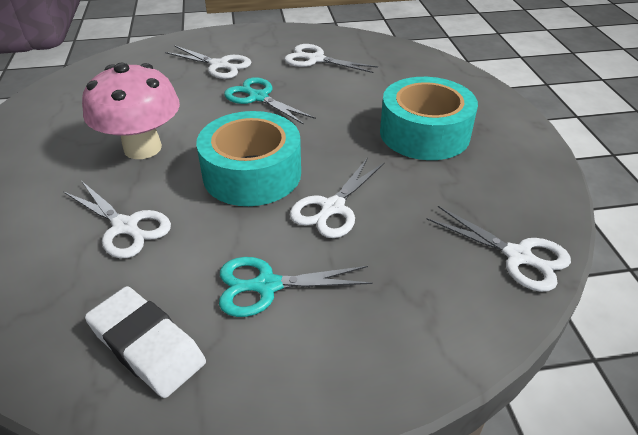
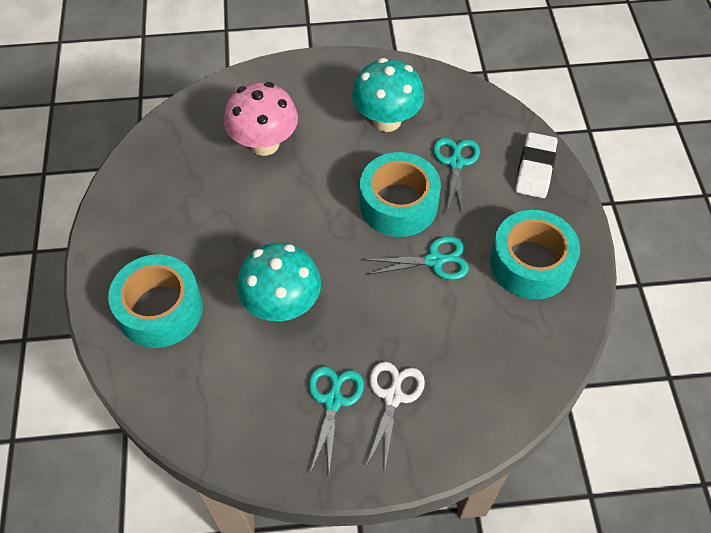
turquoise mushroom: 0 -> 2
turquoise scissors: 2 -> 3
turquoise tape: 2 -> 3
white scissors: 5 -> 1

